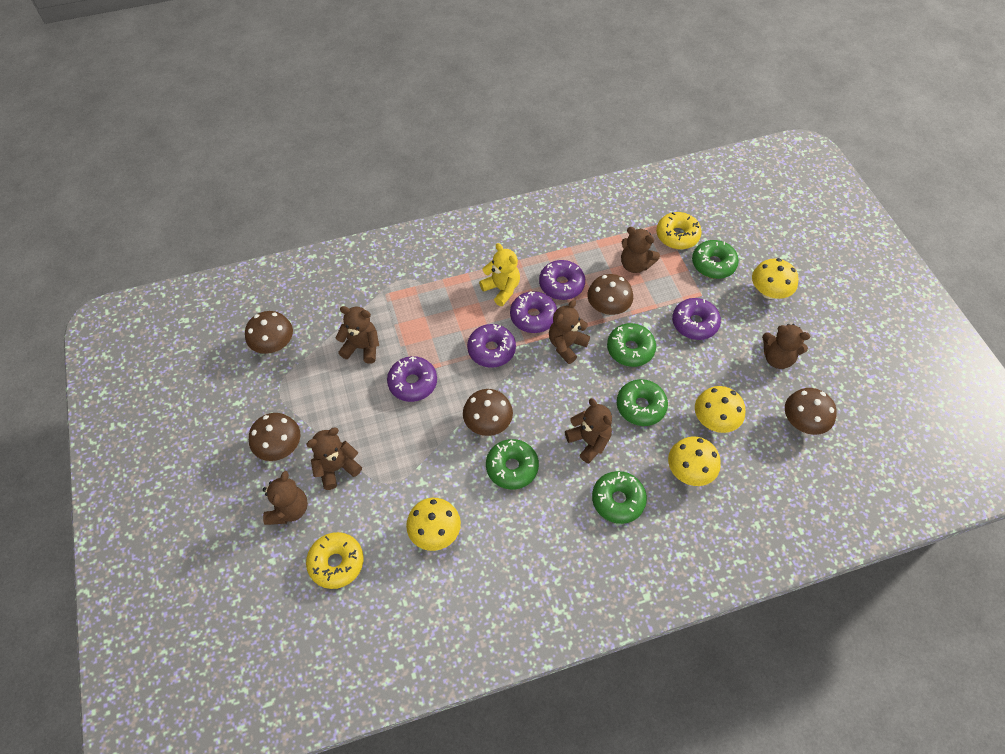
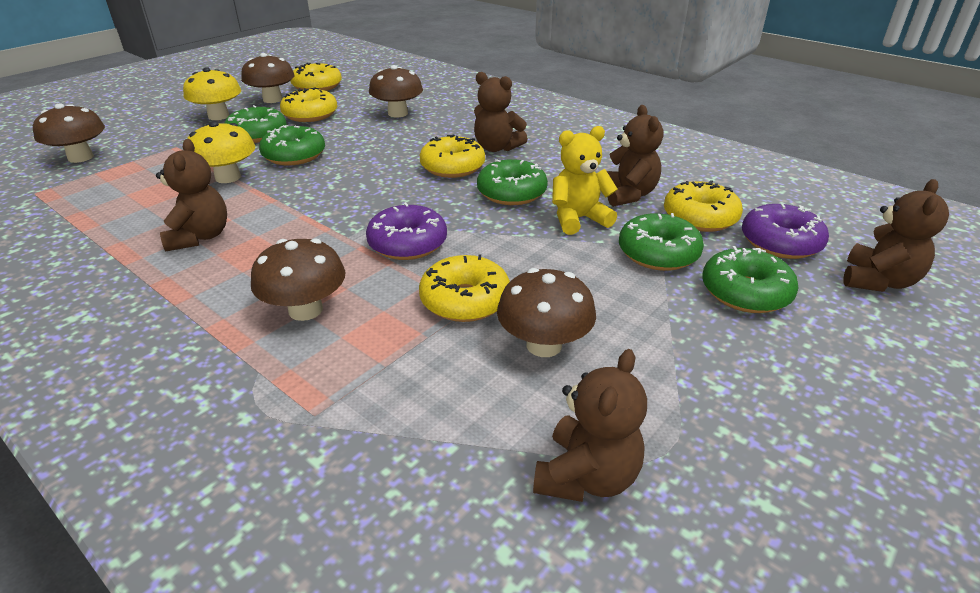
brown teddy bear: 7 -> 5
purple donut: 5 -> 2
yellow donut: 2 -> 5
yellow mushroom: 4 -> 2

